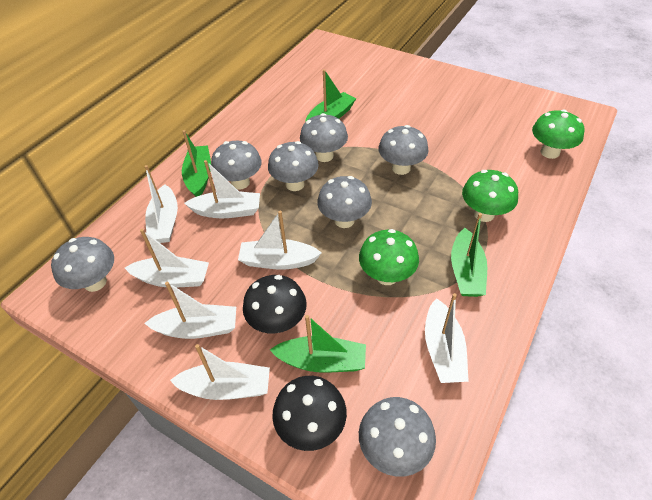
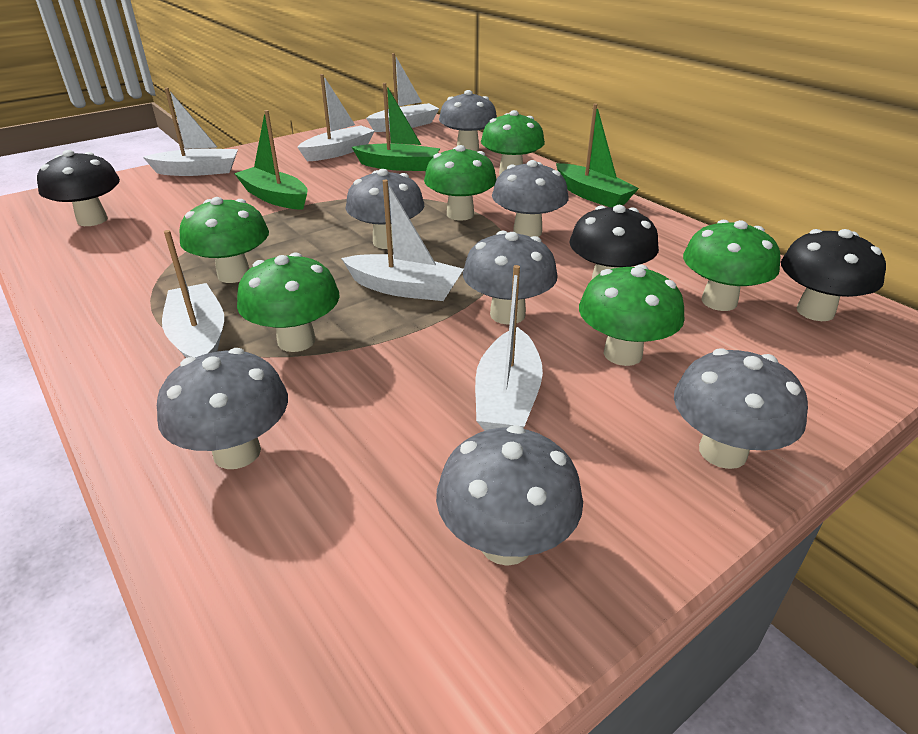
black mushroom: 2 -> 3
green boat: 4 -> 3
green mushroom: 3 -> 6
white boat: 7 -> 6

